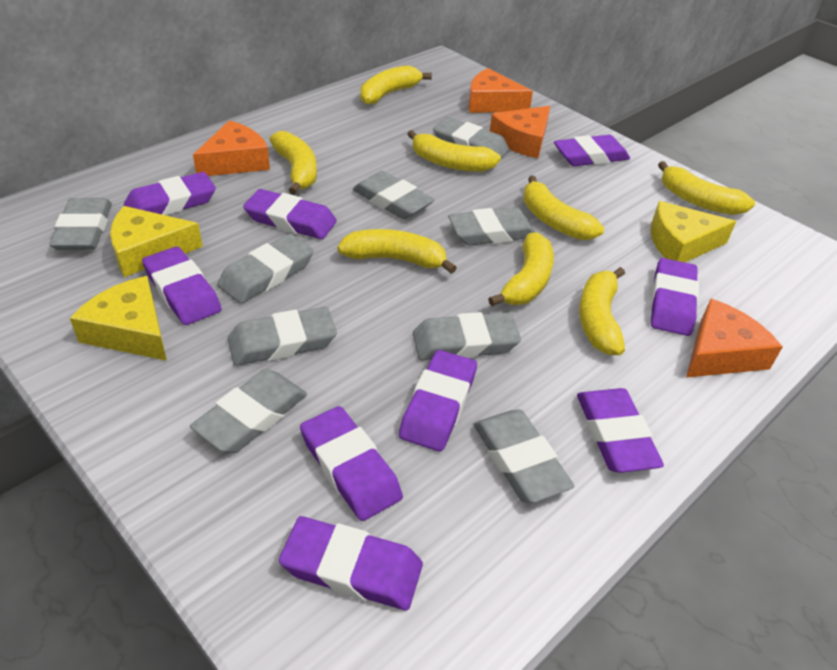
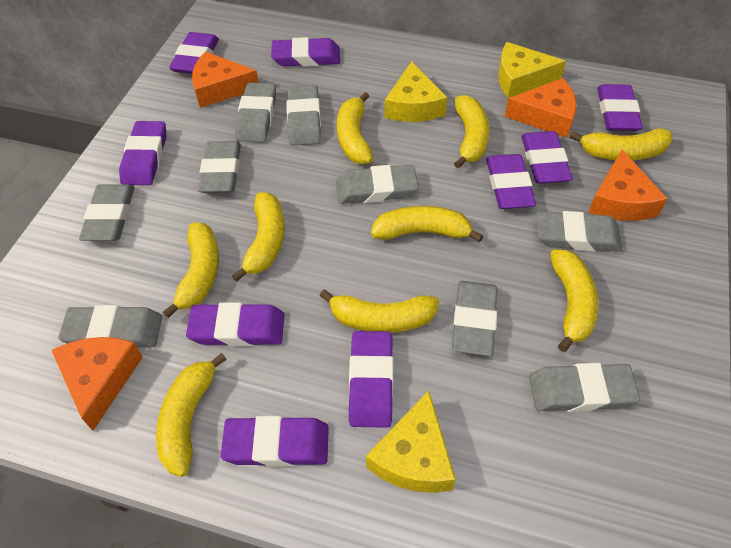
yellow banana: 8 -> 9

